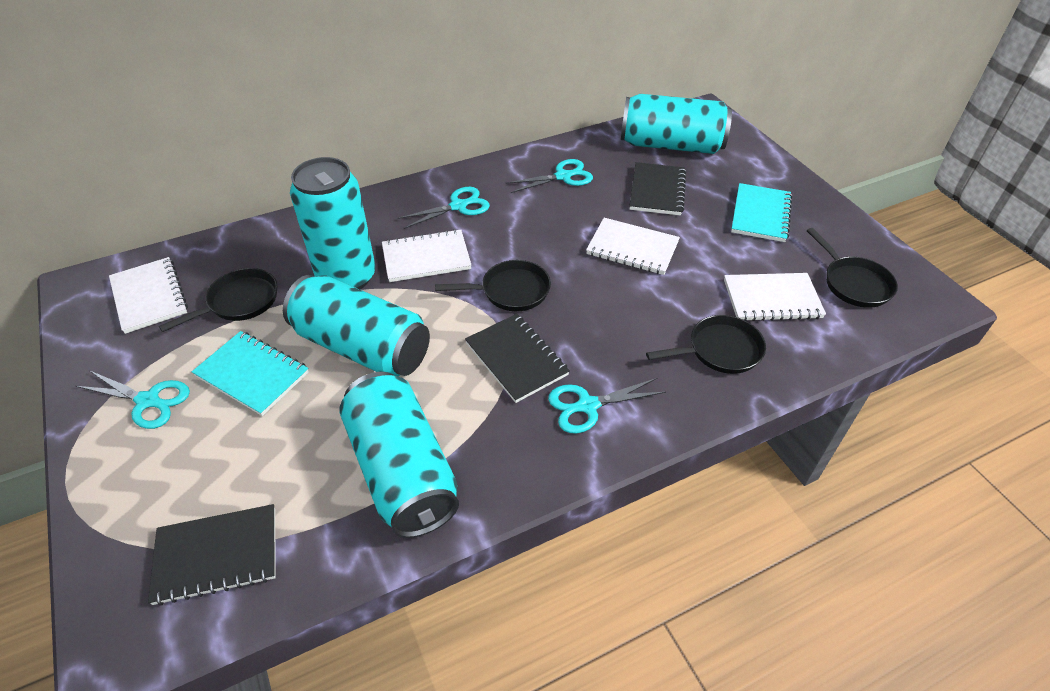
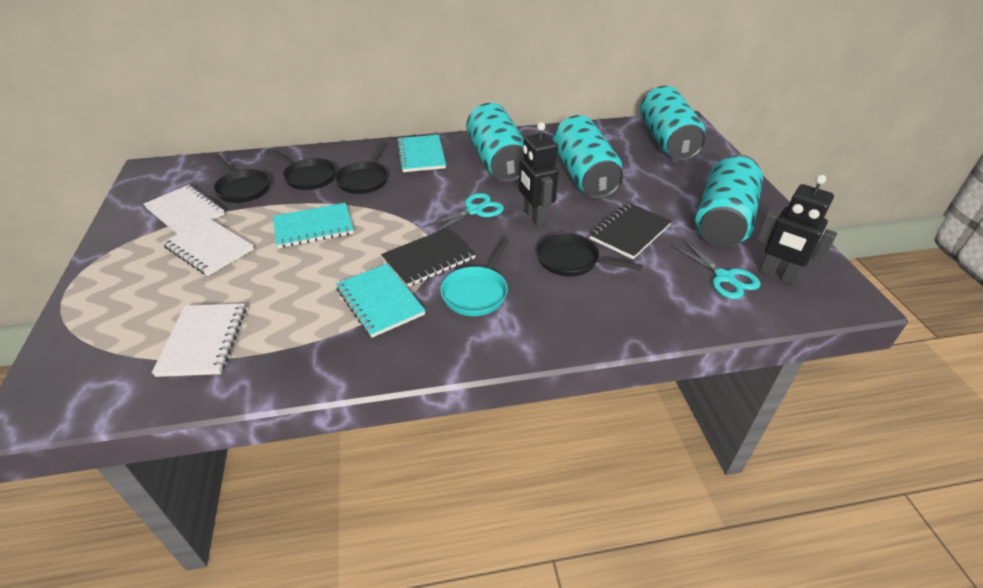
black notebook: 3 -> 2
black robot: 0 -> 2
turquoise notebook: 2 -> 3
turquoise pan: 0 -> 1
turquoise scissors: 4 -> 2
white notebook: 4 -> 3

